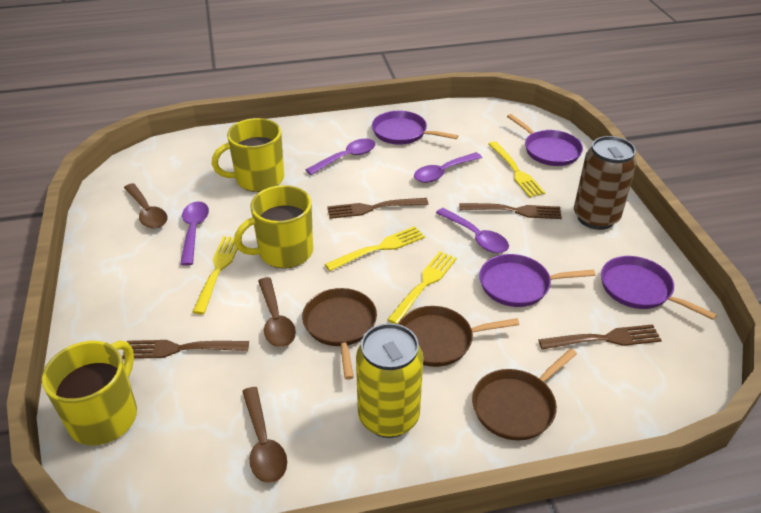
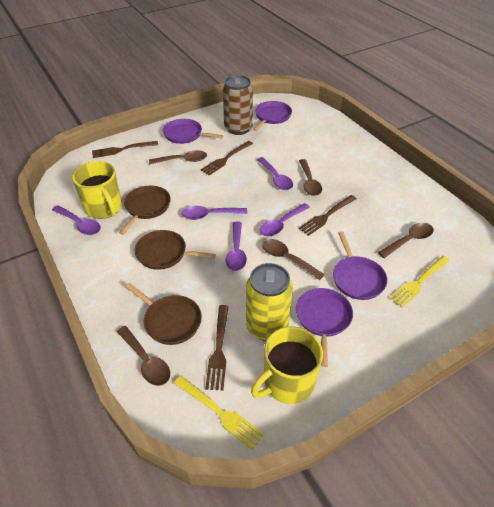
brown spoon: 3 -> 5
purple spoon: 4 -> 5
yellow fork: 4 -> 2
yellow mug: 3 -> 2

